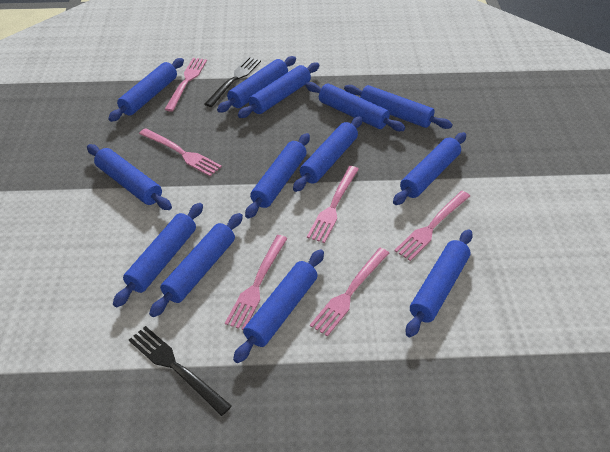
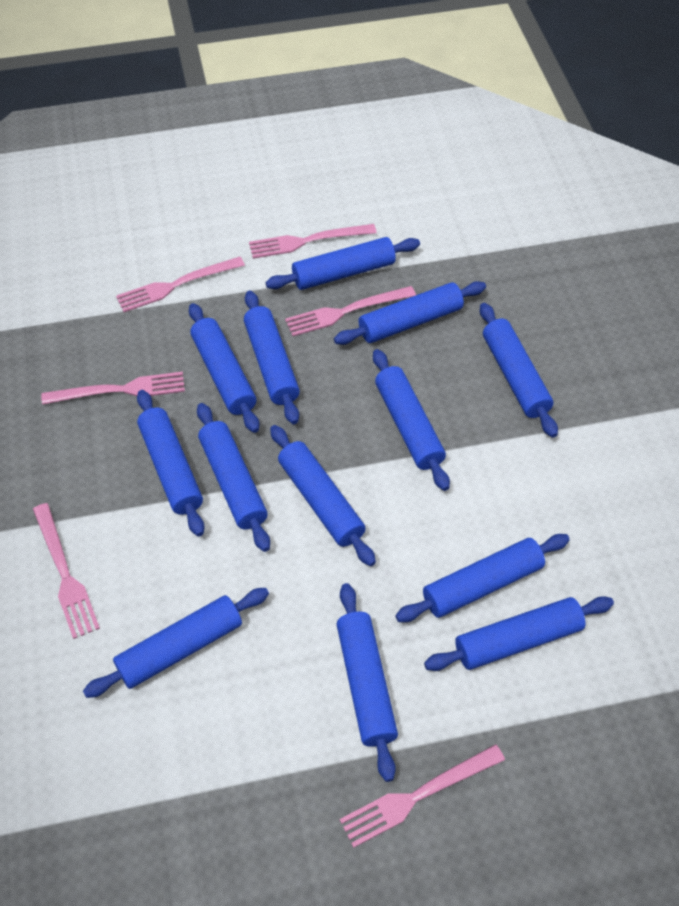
black fork: 2 -> 0

